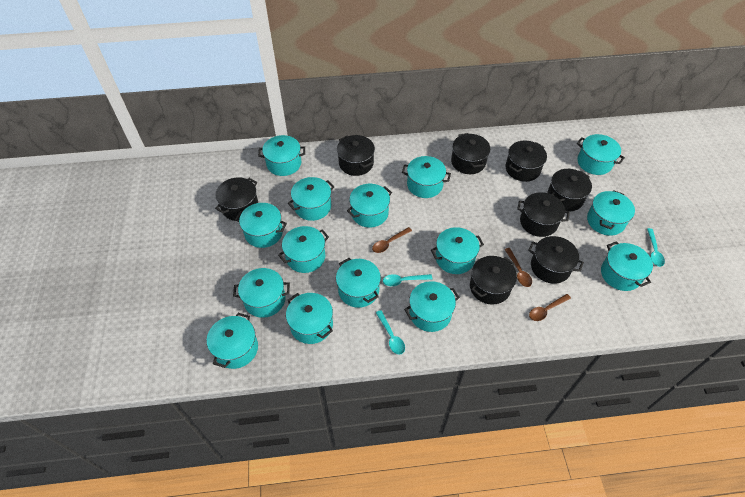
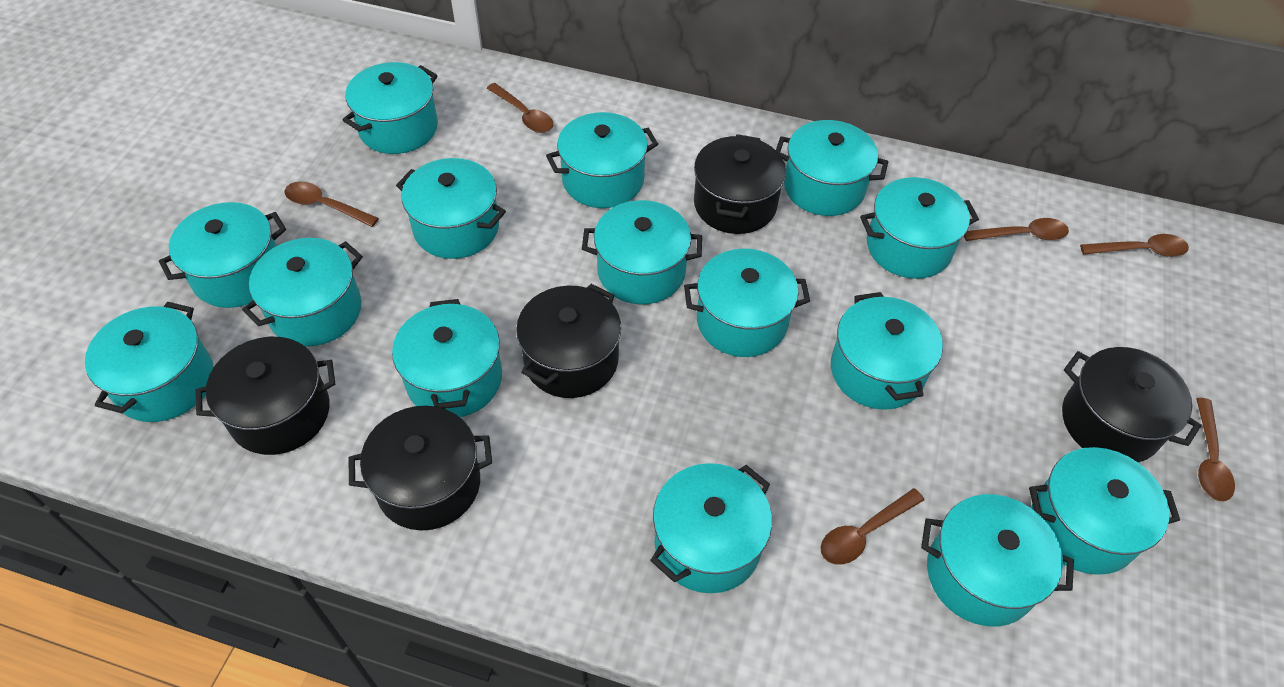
black pot: 8 -> 5
brown spoon: 3 -> 6
turquoise spoon: 3 -> 0

